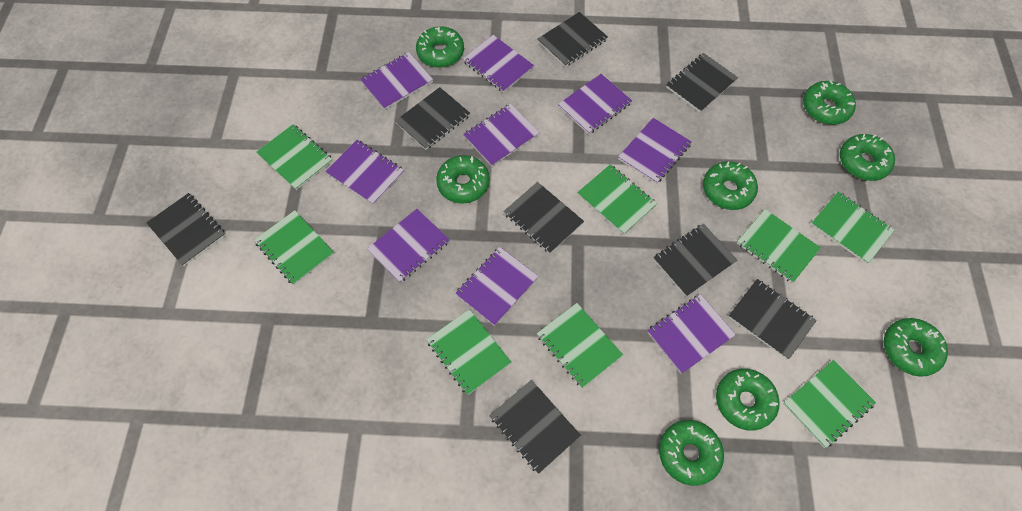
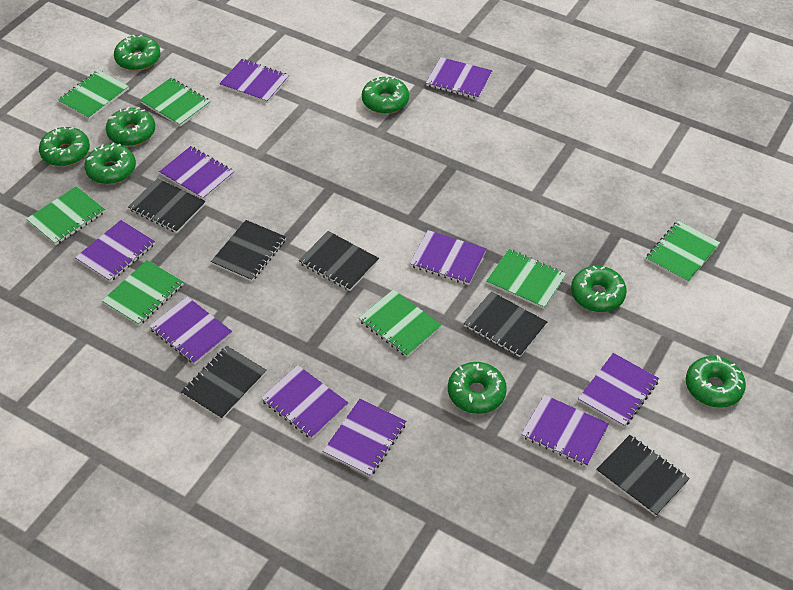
black notebook: 8 -> 6
green notebook: 8 -> 7
purple notebook: 9 -> 10

